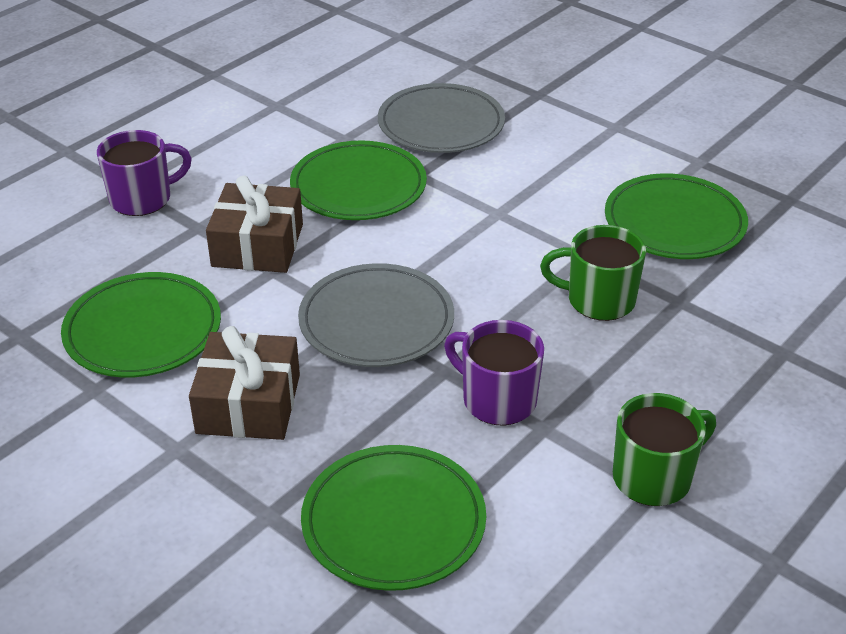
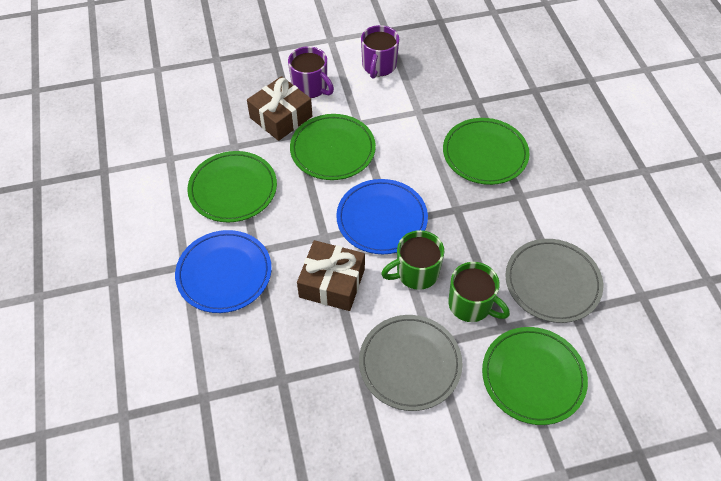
blue plate: 0 -> 2

